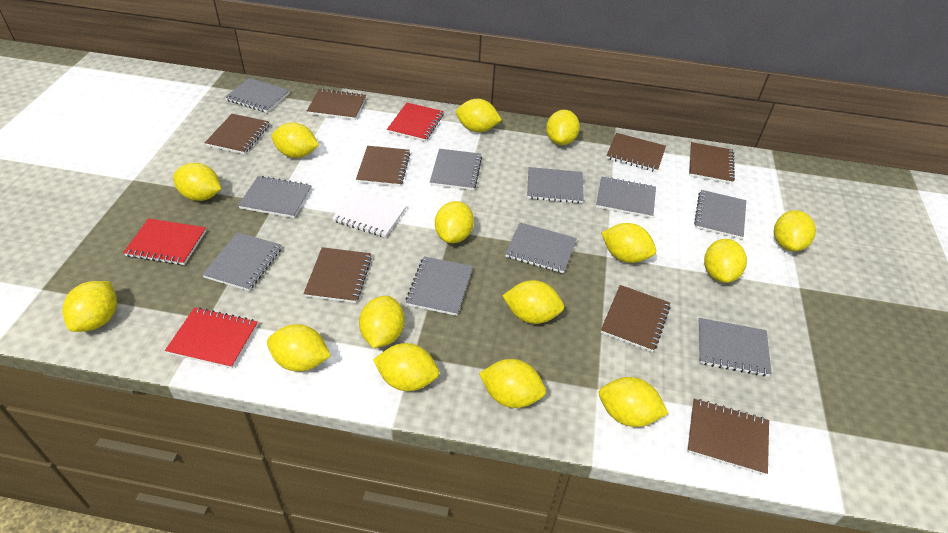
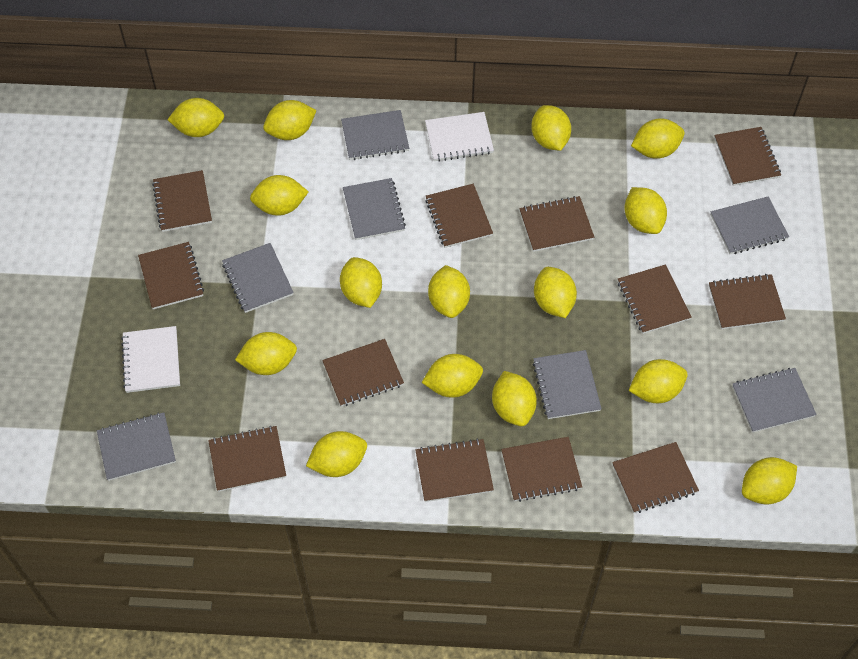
brown notebook: 8 -> 12
grey notebook: 10 -> 7
red notebook: 3 -> 0
white notebook: 1 -> 2

